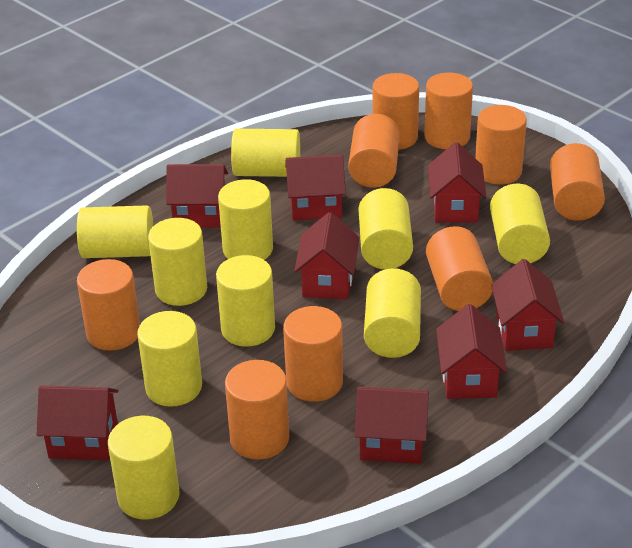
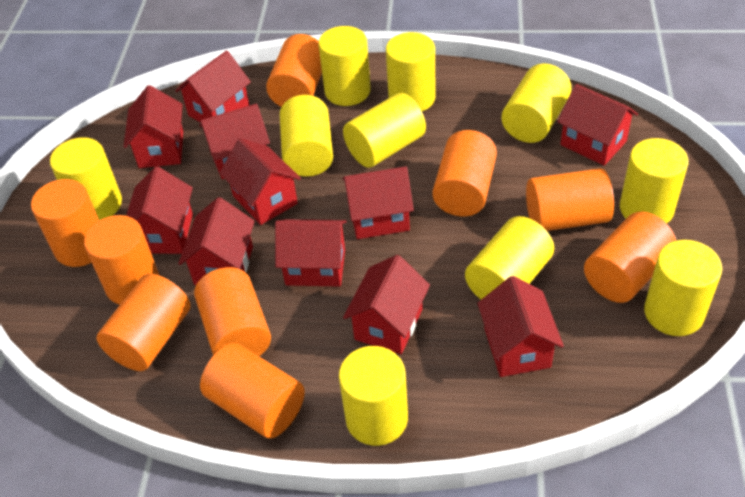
red house: 8 -> 11

